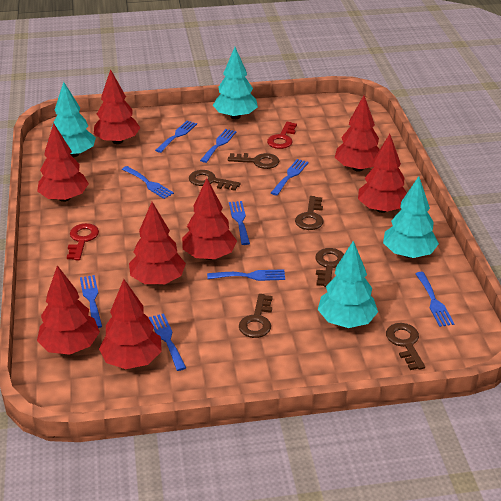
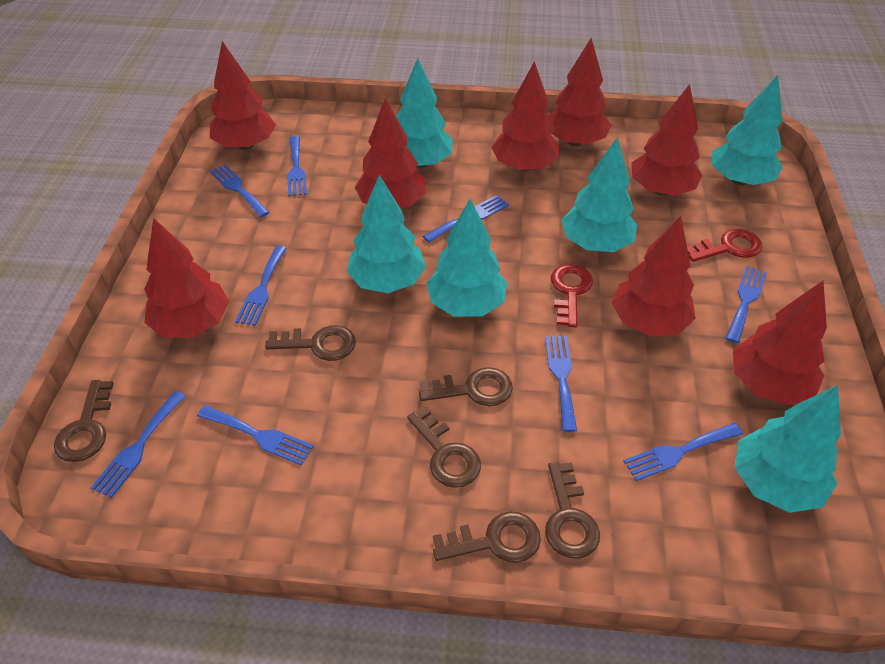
turquoise tree: 4 -> 6

